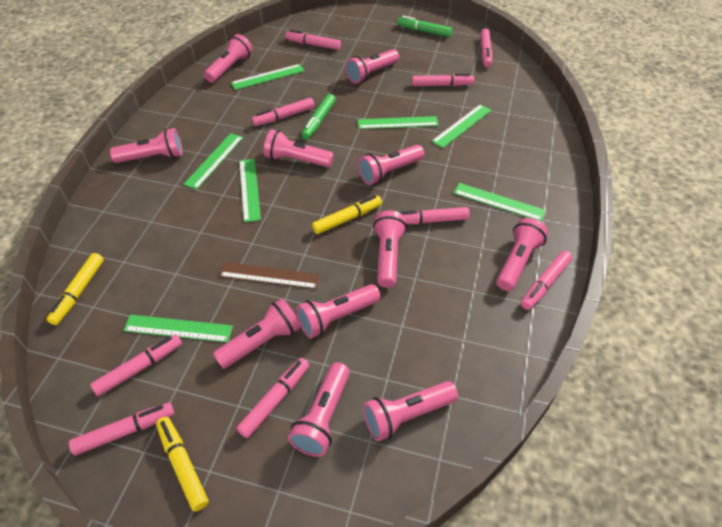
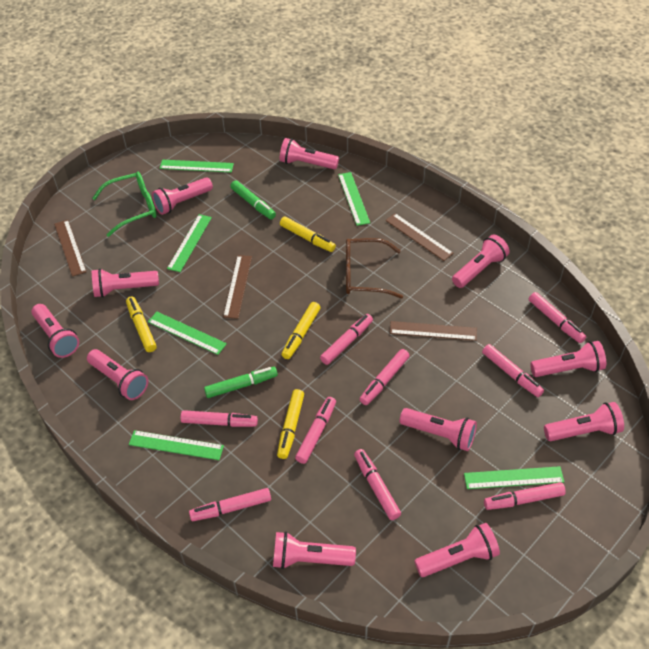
brown glasses: 0 -> 1
brown ruler: 1 -> 4
green glasses: 0 -> 1
green ruler: 7 -> 6
yellow marker: 3 -> 4

